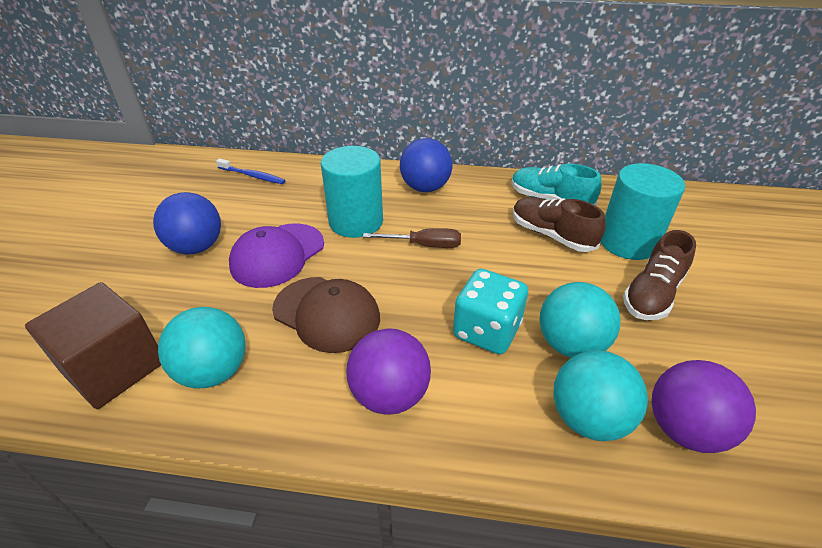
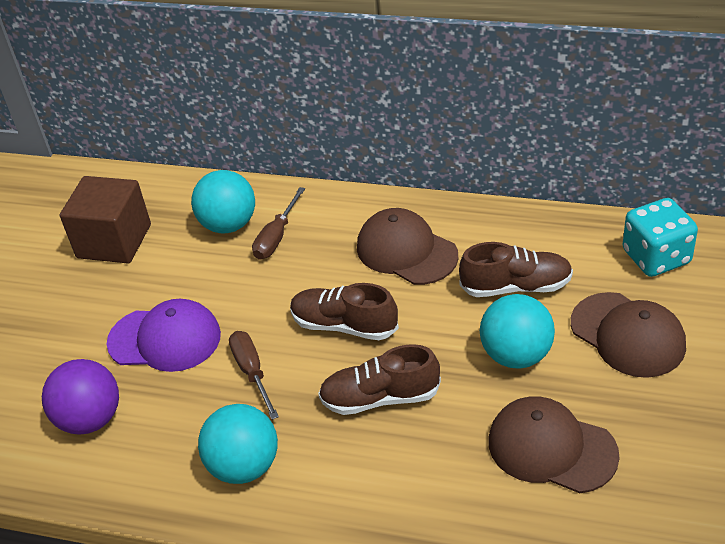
blue ball: 2 -> 0
blue toothbrush: 1 -> 0
brown cap: 1 -> 3
brown screwdriver: 1 -> 2
brown shoe: 2 -> 3
purple ball: 2 -> 1
turquoise cylinder: 2 -> 0
turquoise shoe: 1 -> 0

